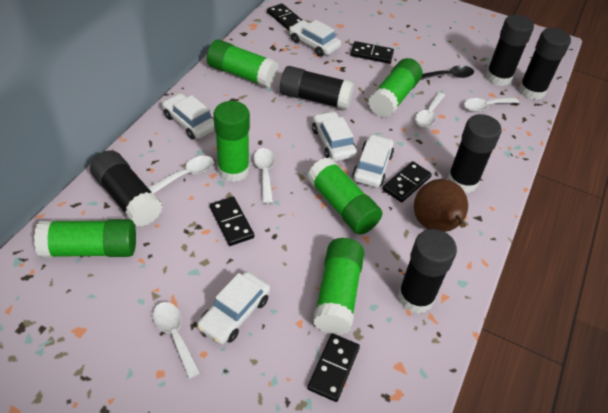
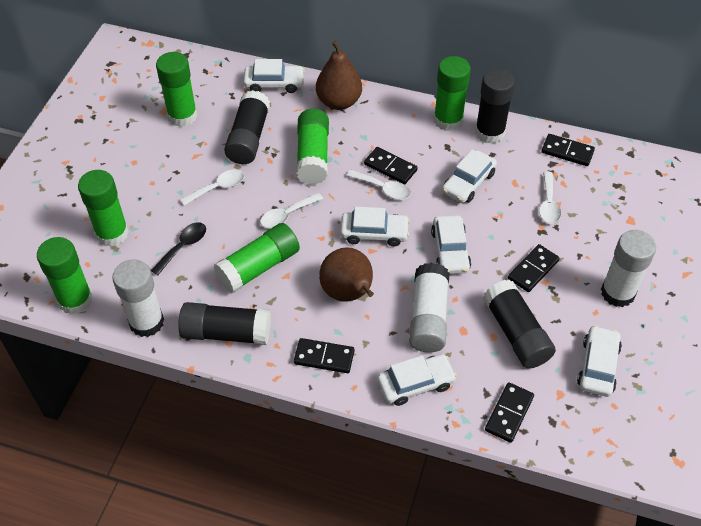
black glue stick: 6 -> 4
brown pear: 1 -> 2
white car: 5 -> 6
white glue stick: 0 -> 3
white spoon: 5 -> 4

